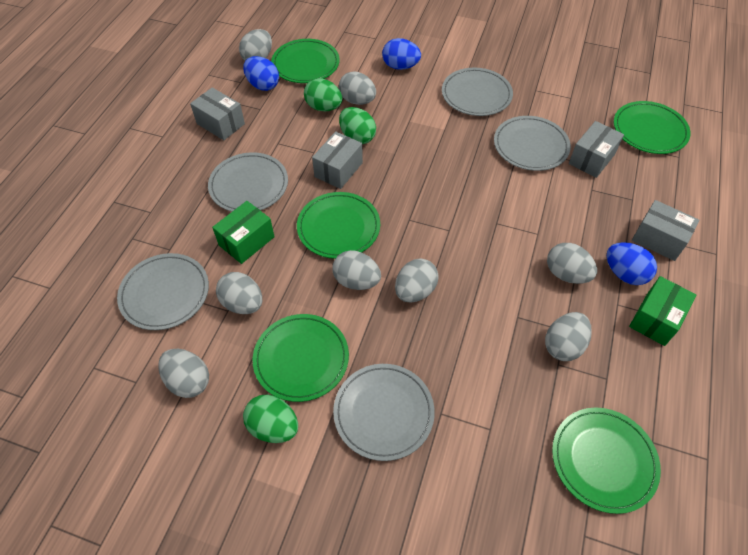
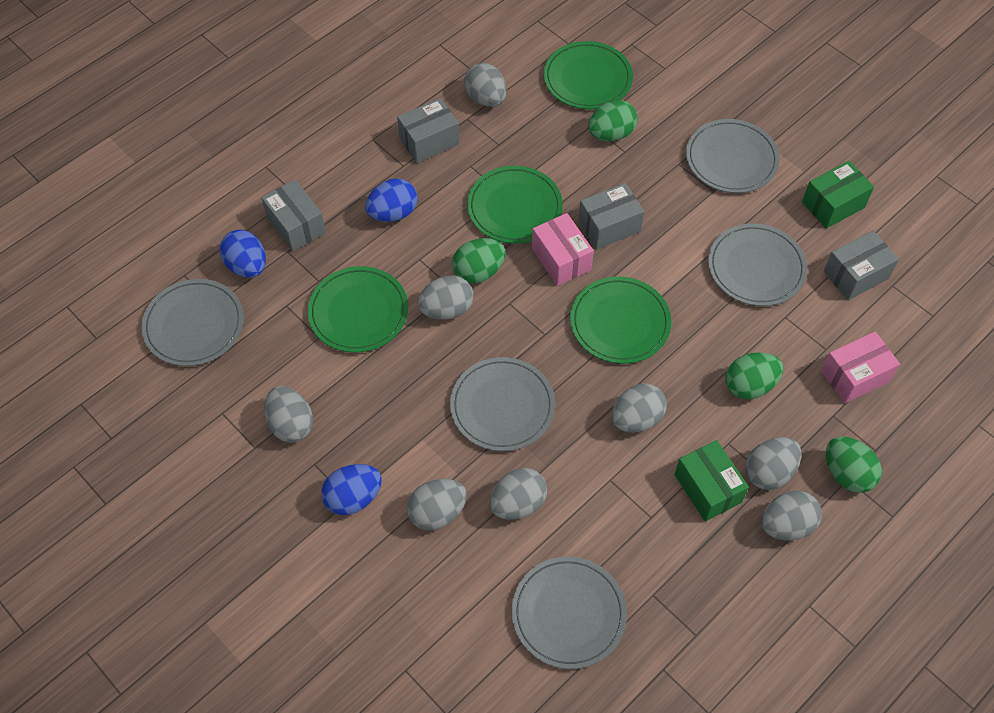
green egg: 3 -> 4
green plate: 5 -> 4
pink box: 0 -> 2

